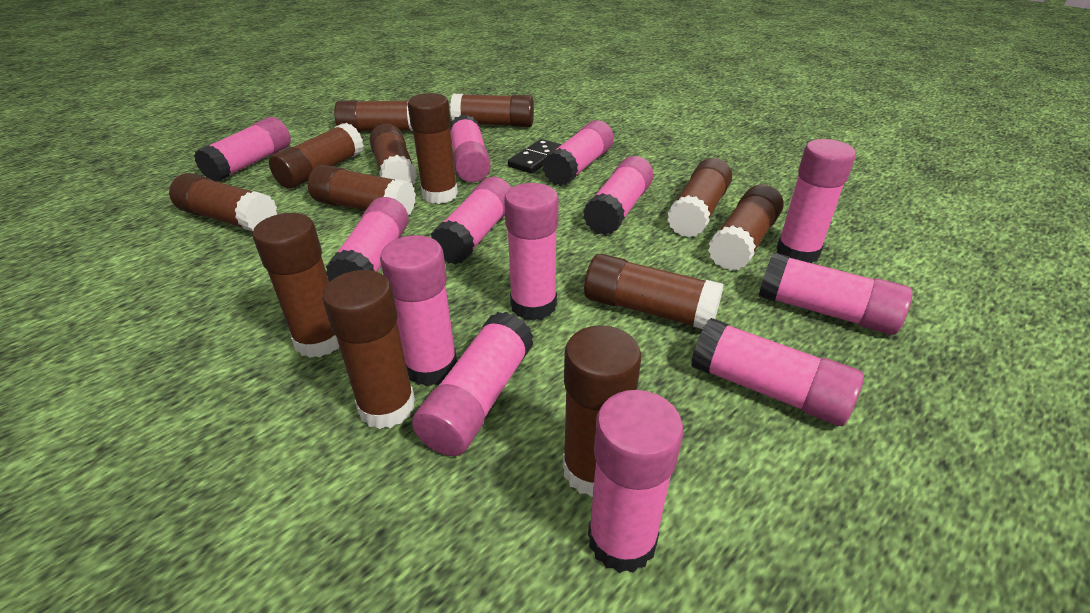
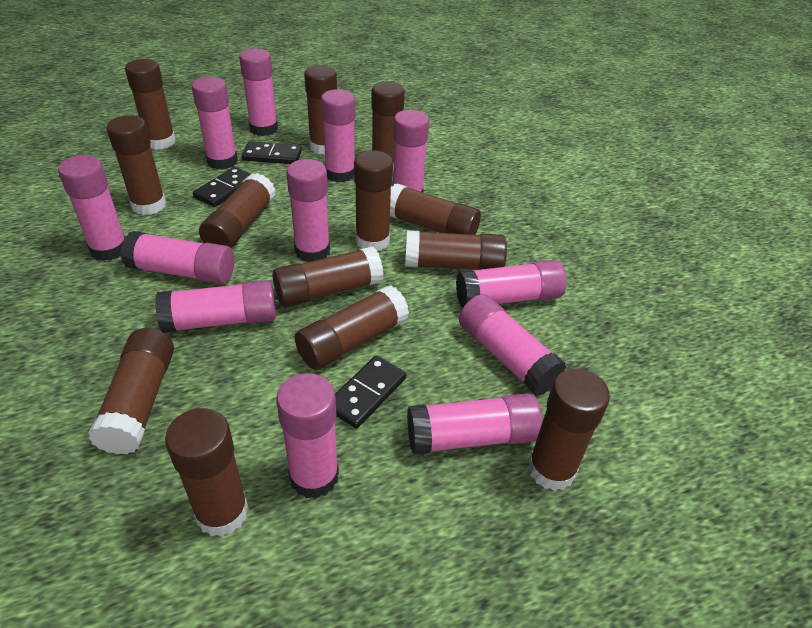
black domino: 1 -> 3
pink glue stick: 13 -> 12

